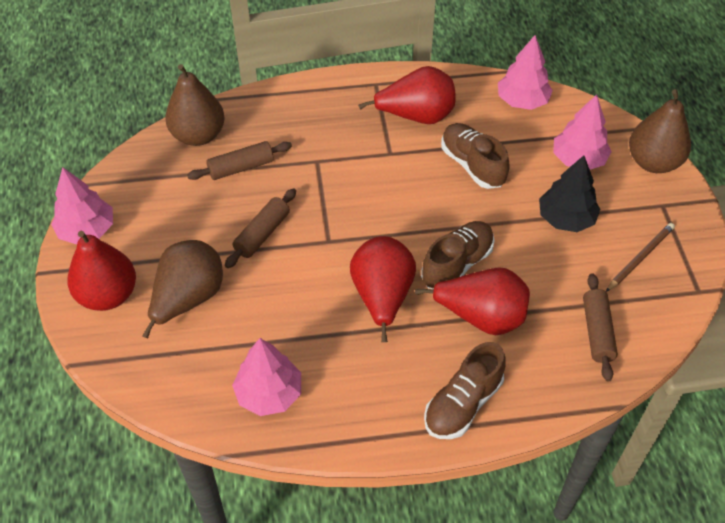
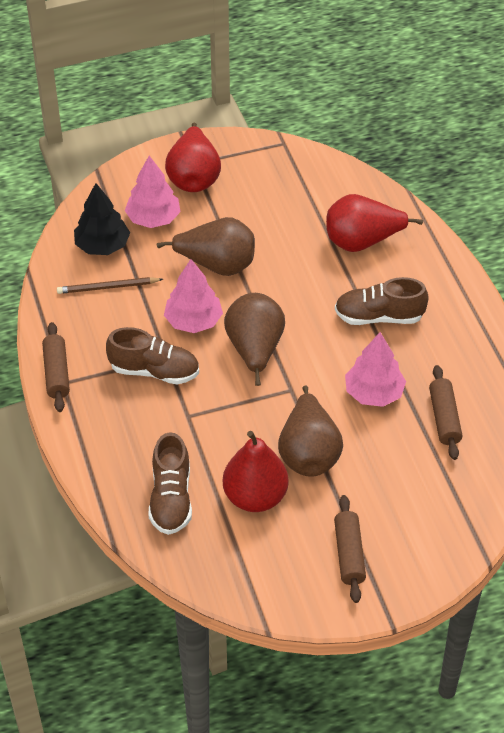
pink tree: 4 -> 3
red pear: 4 -> 3

